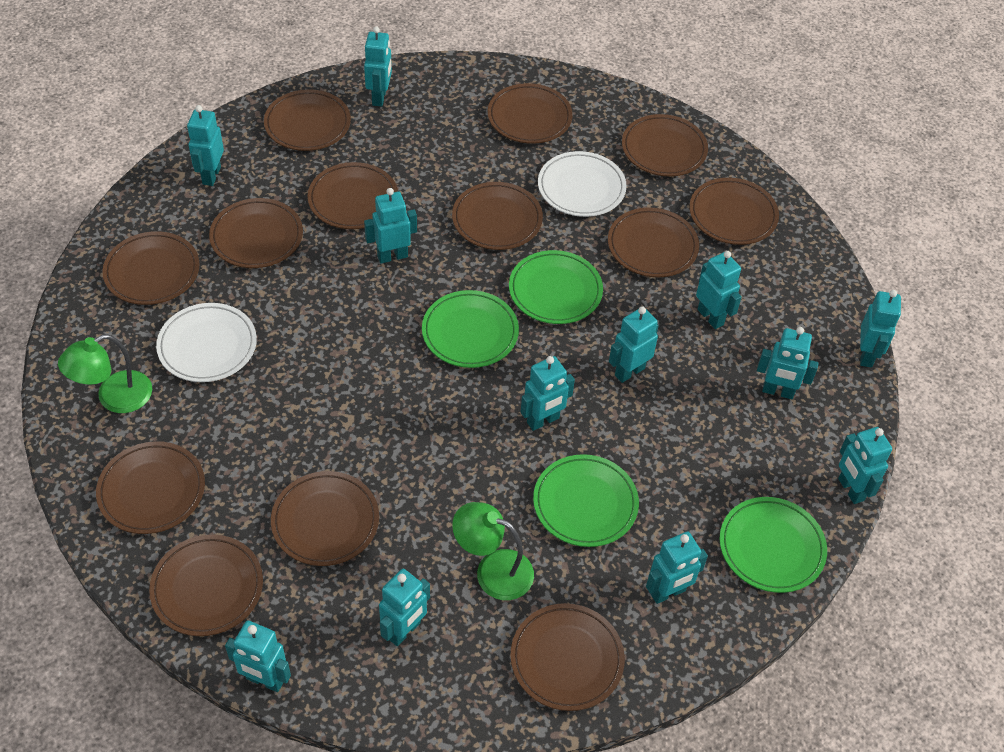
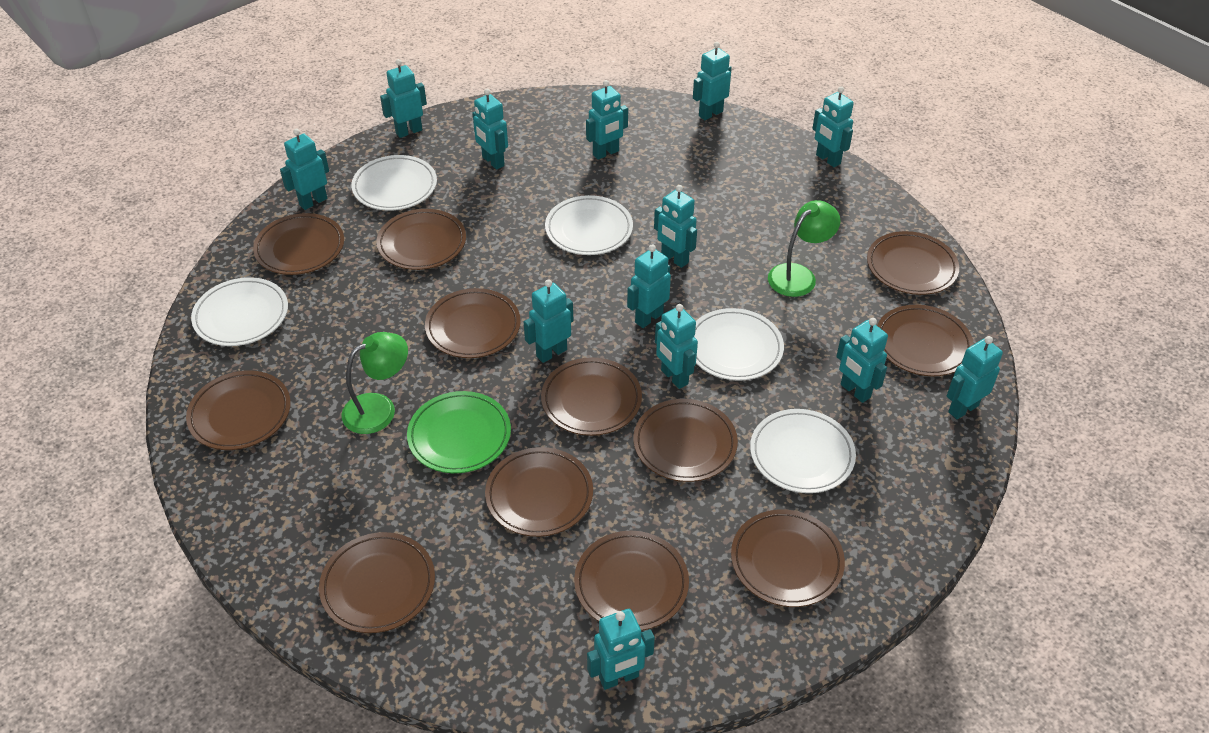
brown plate: 13 -> 12
green plate: 4 -> 1
turquoise robot: 12 -> 13
white plate: 2 -> 5

